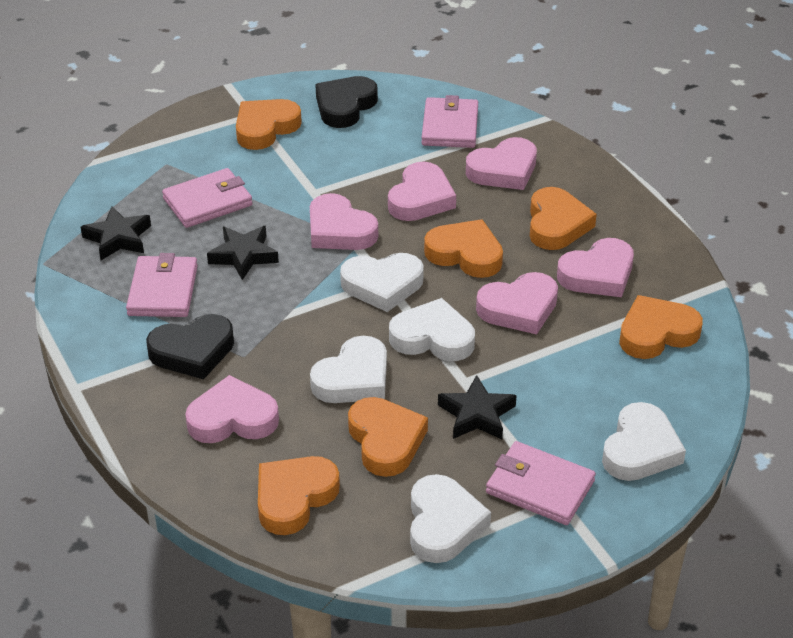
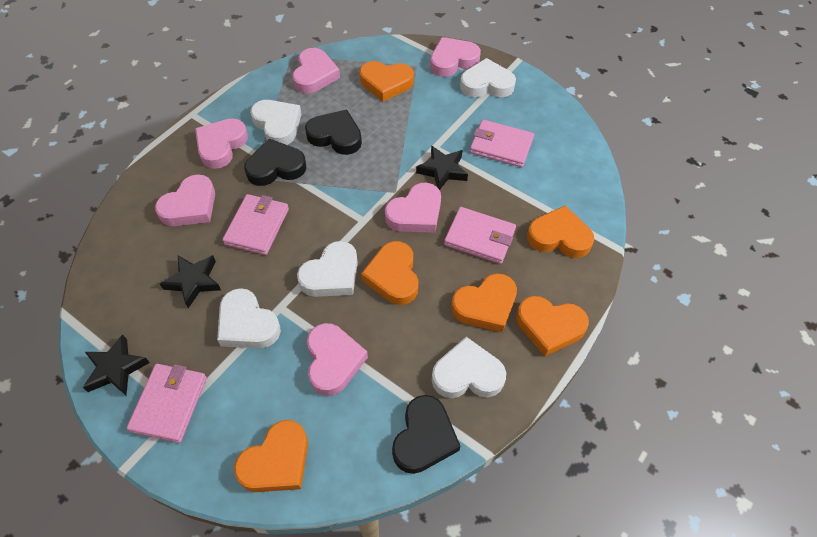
black heart: 2 -> 3

